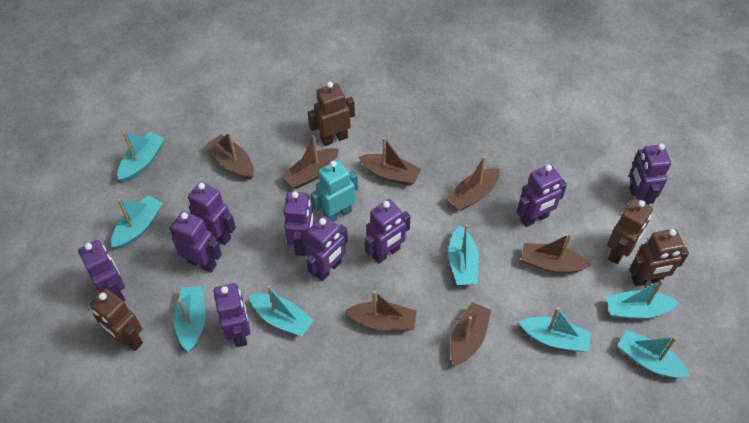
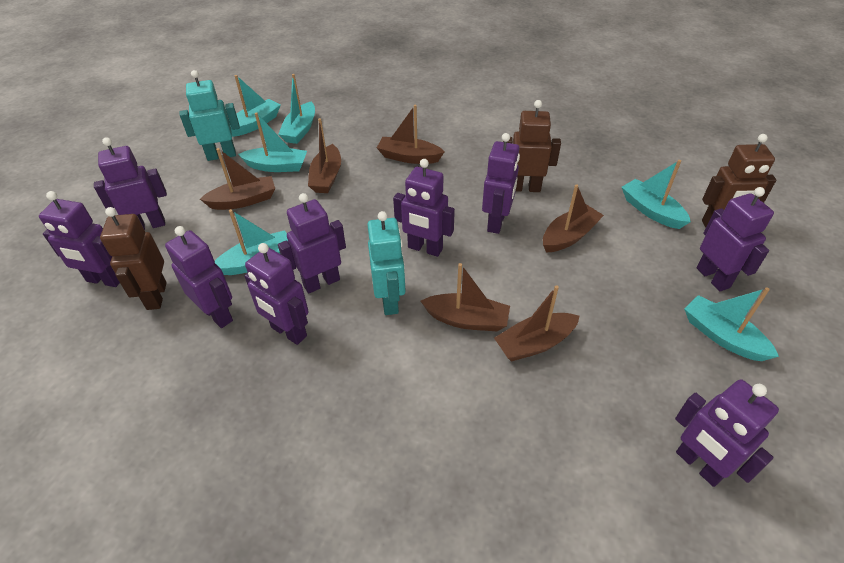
brown boat: 7 -> 6
brown robot: 4 -> 3
turquoise boat: 8 -> 6
turquoise robot: 1 -> 2

